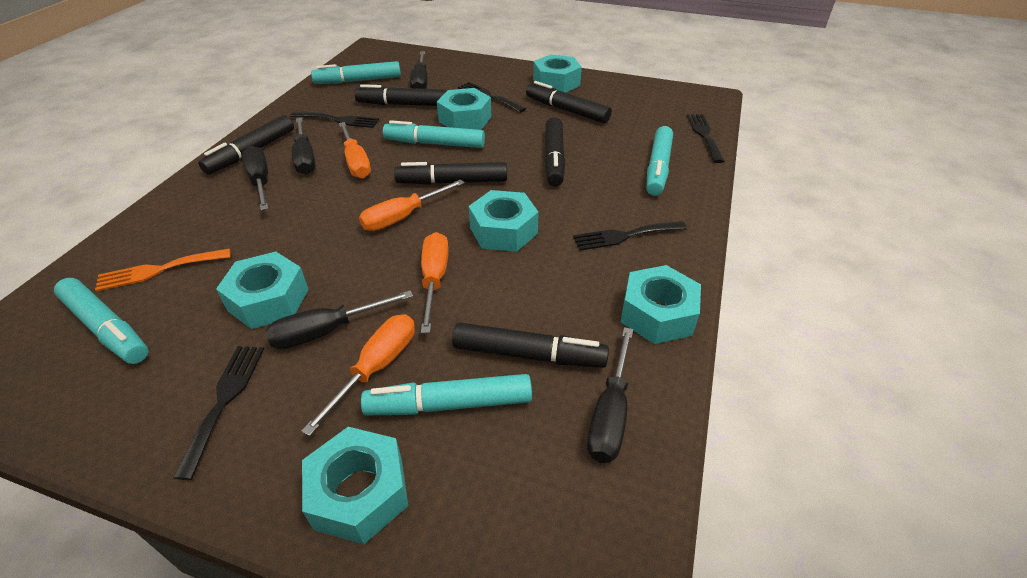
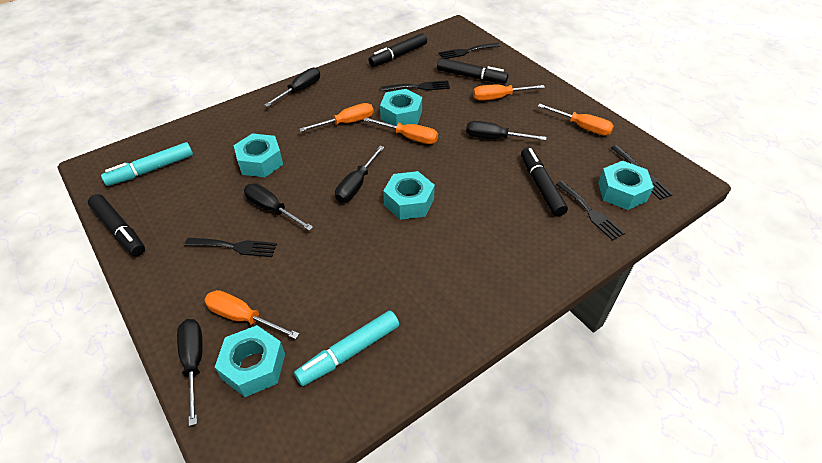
black marker: 6 -> 4
orange fork: 1 -> 0
orange screwdriver: 4 -> 5
turquoise marker: 5 -> 2
turquoise nut: 6 -> 5

